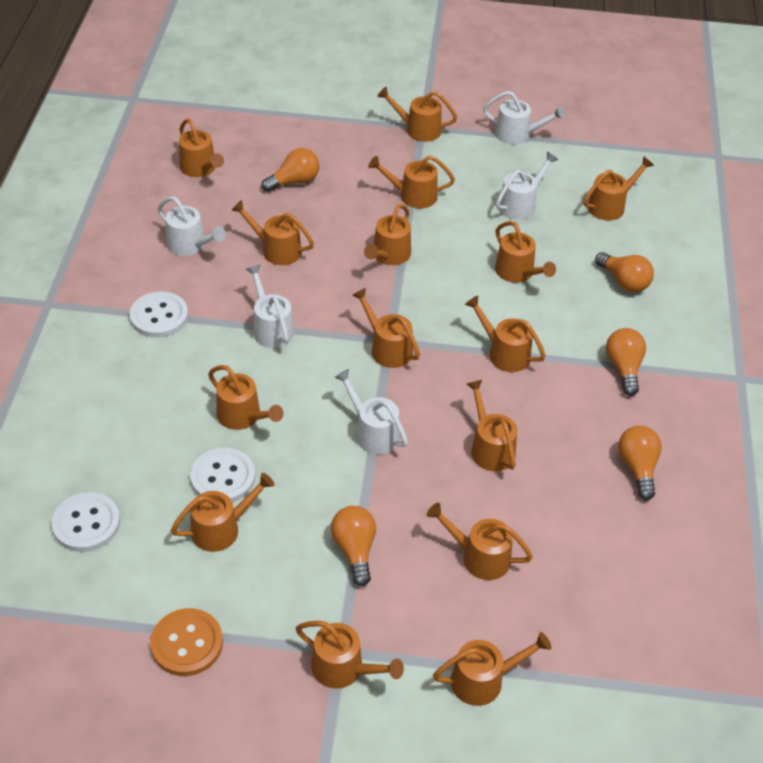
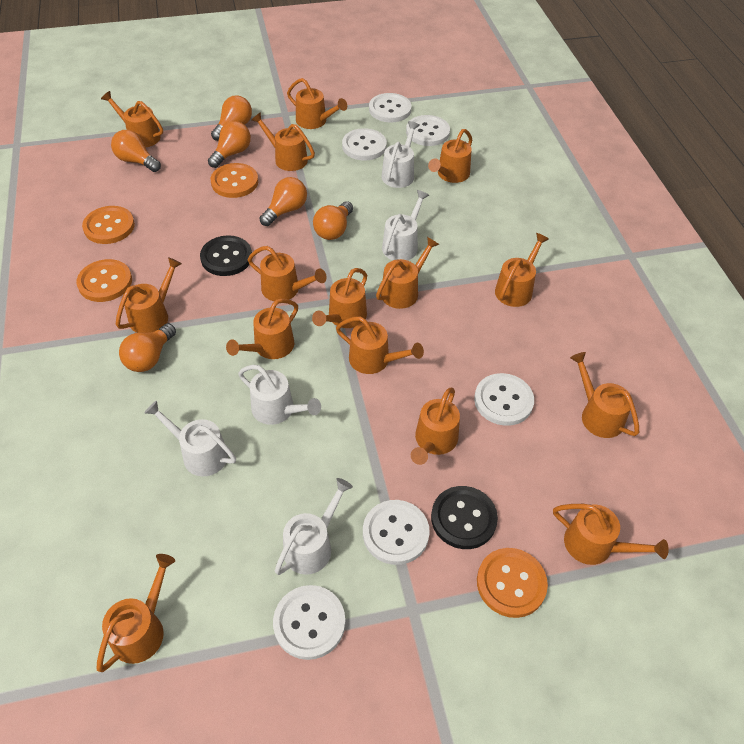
black button: 0 -> 2
orange button: 1 -> 4
orange light bulb: 5 -> 6
white button: 3 -> 6

